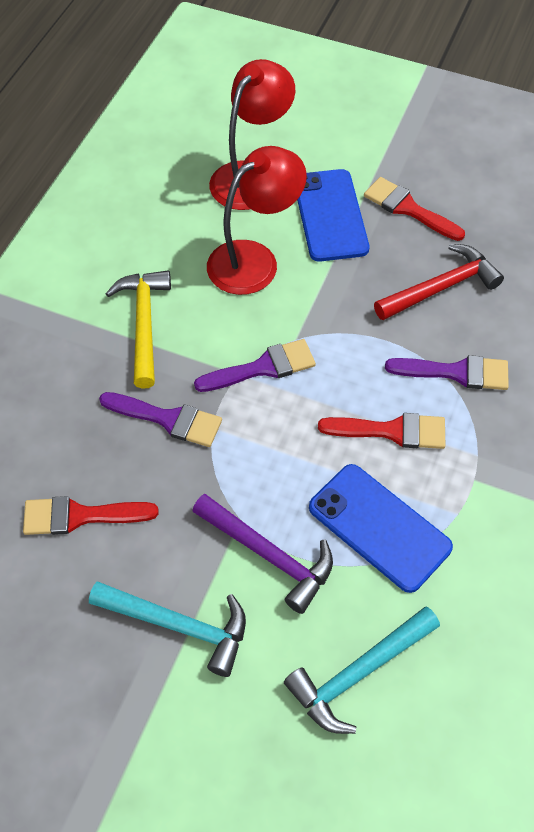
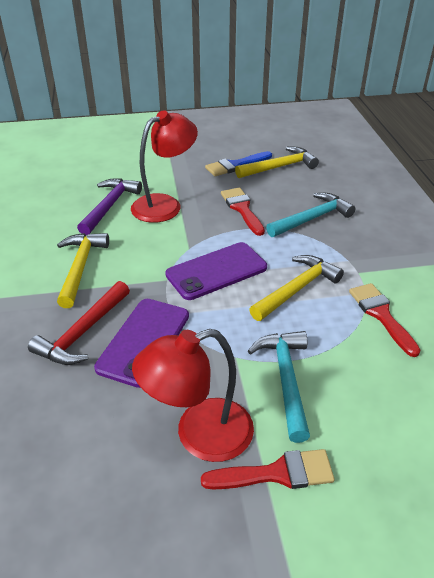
blue brush: 0 -> 1
blue phone: 2 -> 0
purple brush: 3 -> 0
purple phone: 0 -> 2
yellow hammer: 1 -> 3

